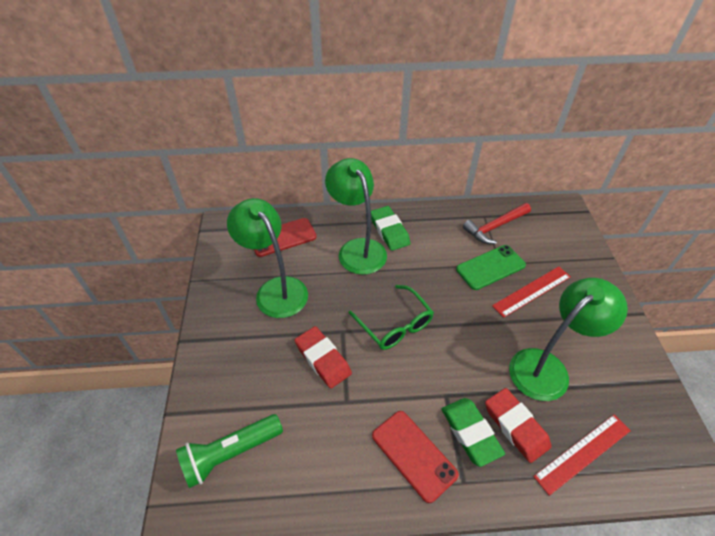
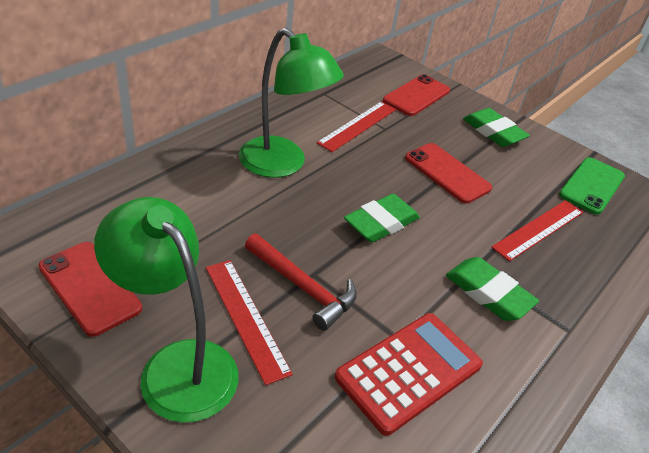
green eraser: 2 -> 3
green flashlight: 1 -> 0
green glasses: 1 -> 0
green lamp: 3 -> 2
red calculator: 0 -> 1
red eraser: 2 -> 0
red phone: 2 -> 3
red ruler: 2 -> 3

